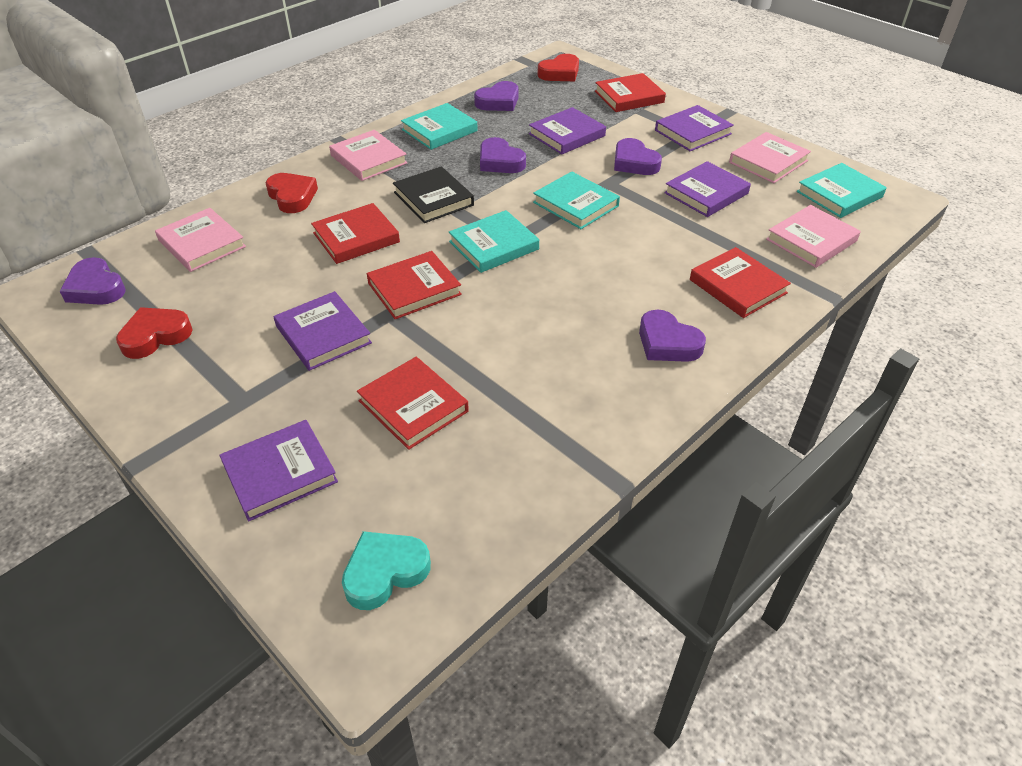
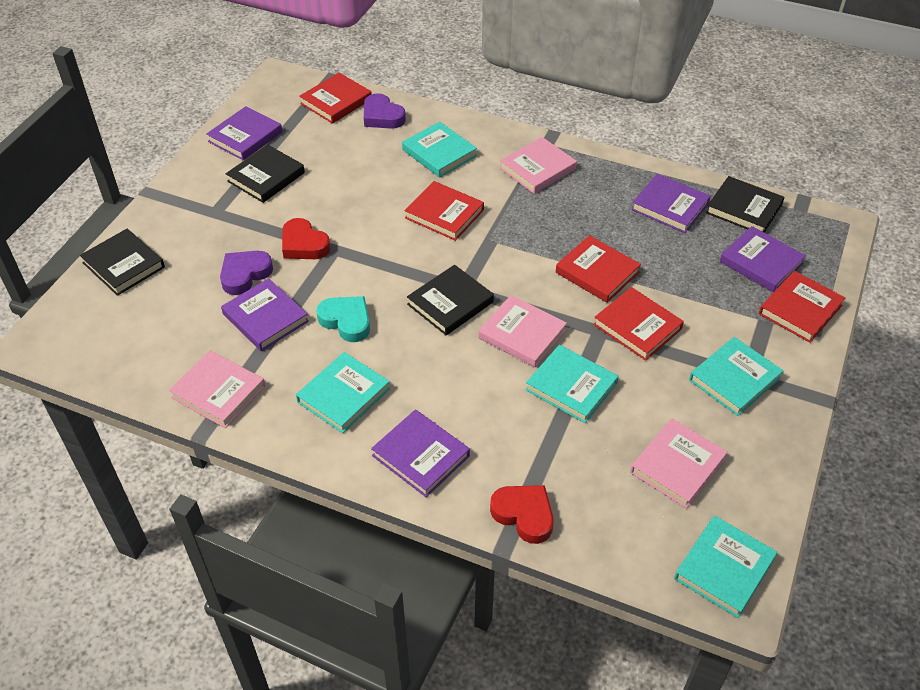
black book: 1 -> 4
purple heart: 5 -> 2
red heart: 3 -> 2
turquoise book: 4 -> 5

